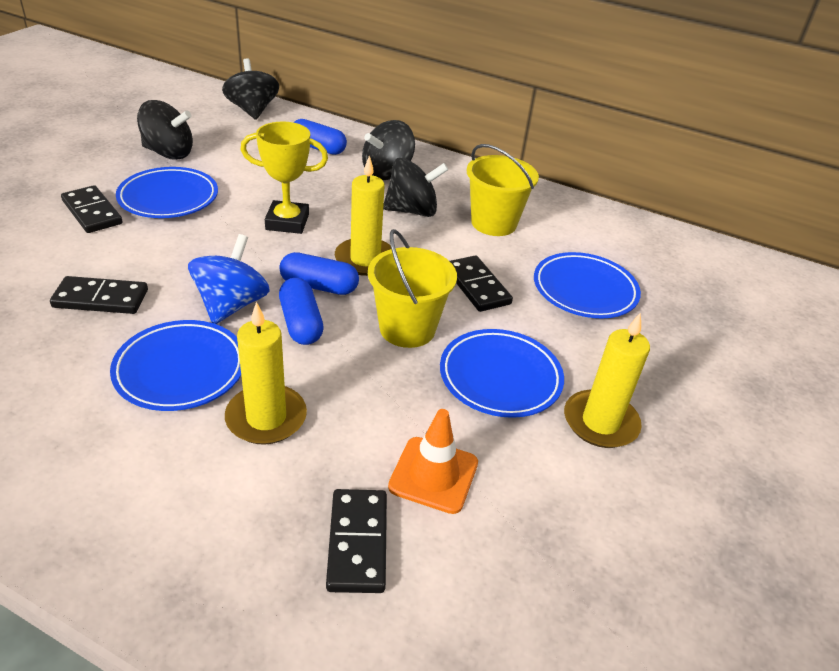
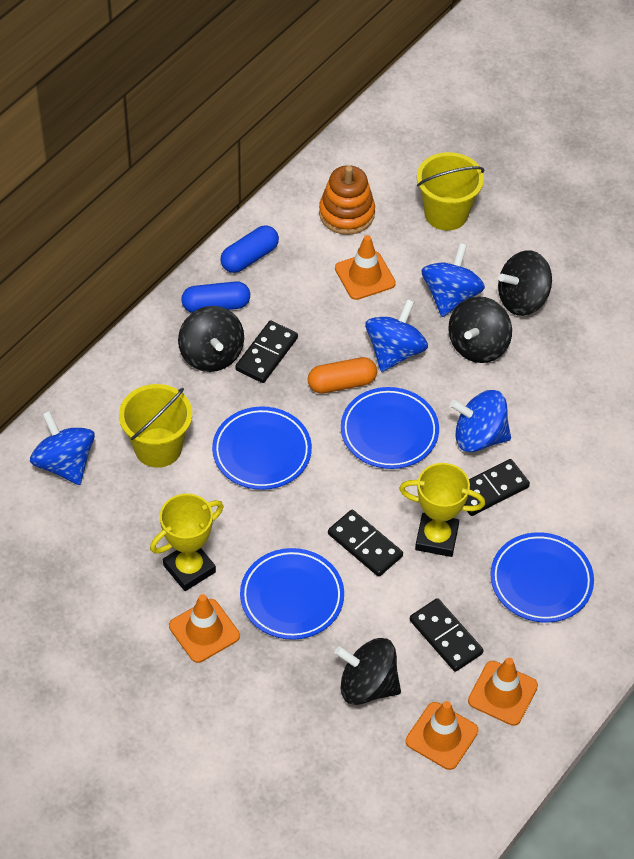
blue capsule: 3 -> 2
blue spinning top: 1 -> 4
orange capsule: 0 -> 1
orange stacking toy: 0 -> 1
orange traffic cone: 1 -> 4
yellow candle: 3 -> 0
yellow trophy: 1 -> 2

